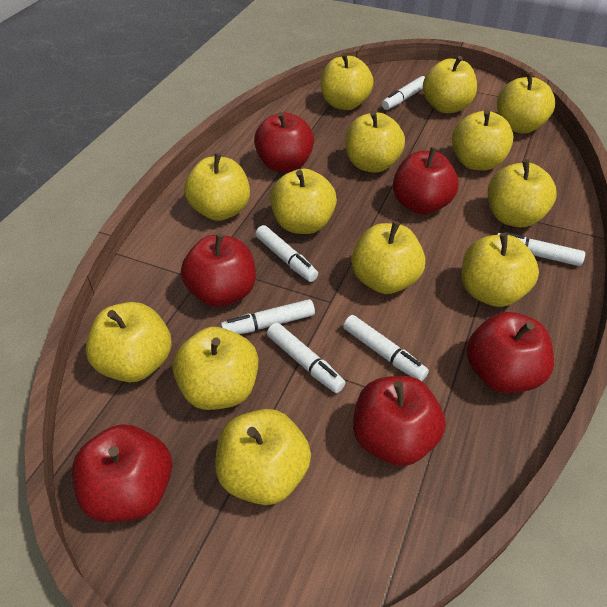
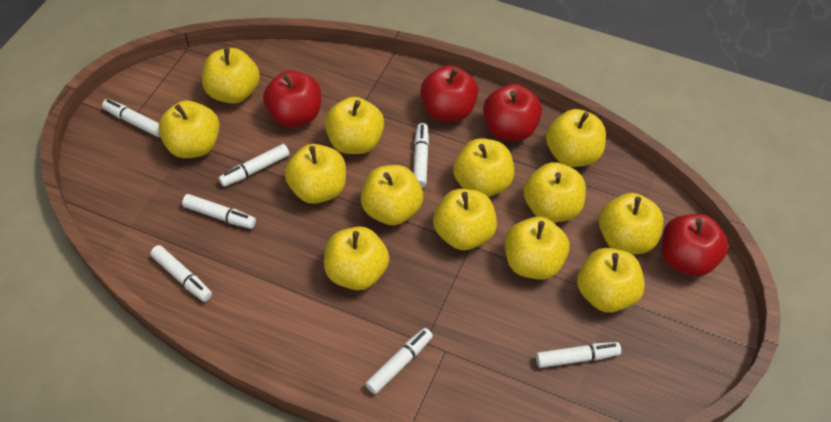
red apple: 6 -> 4
white marker: 6 -> 7

